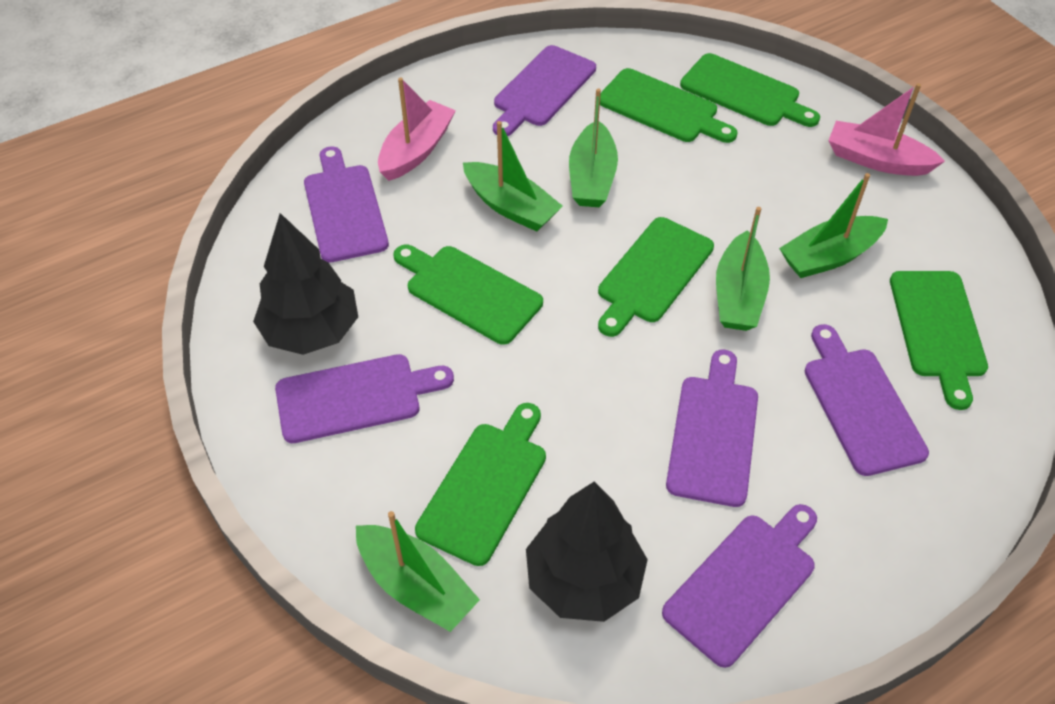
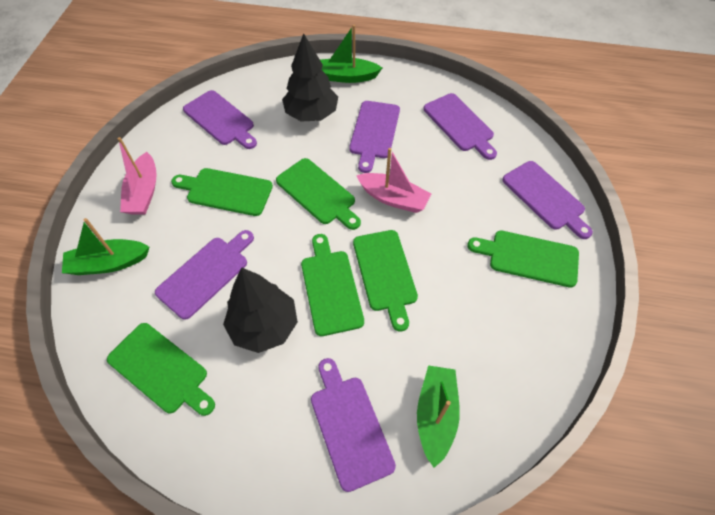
green boat: 5 -> 3

